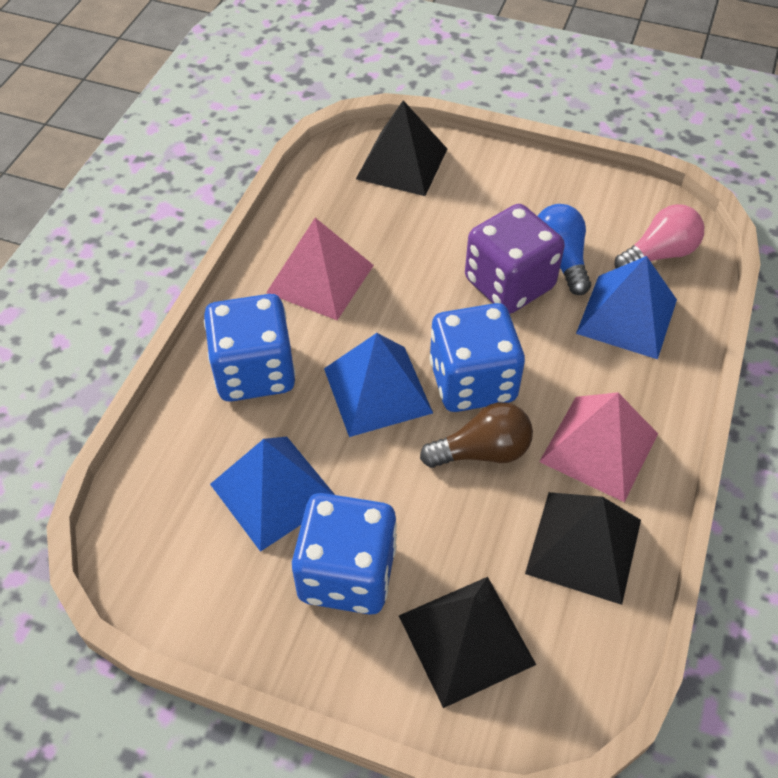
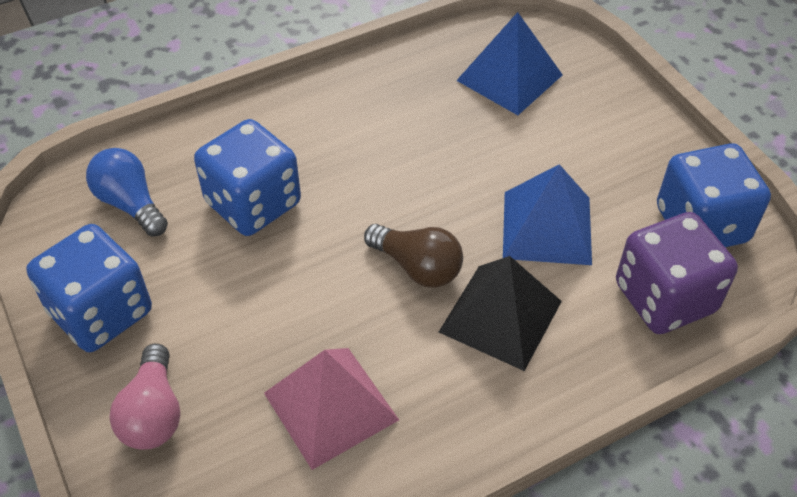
black pyramid: 3 -> 1
blue pyramid: 3 -> 2
pink pyramid: 2 -> 1

